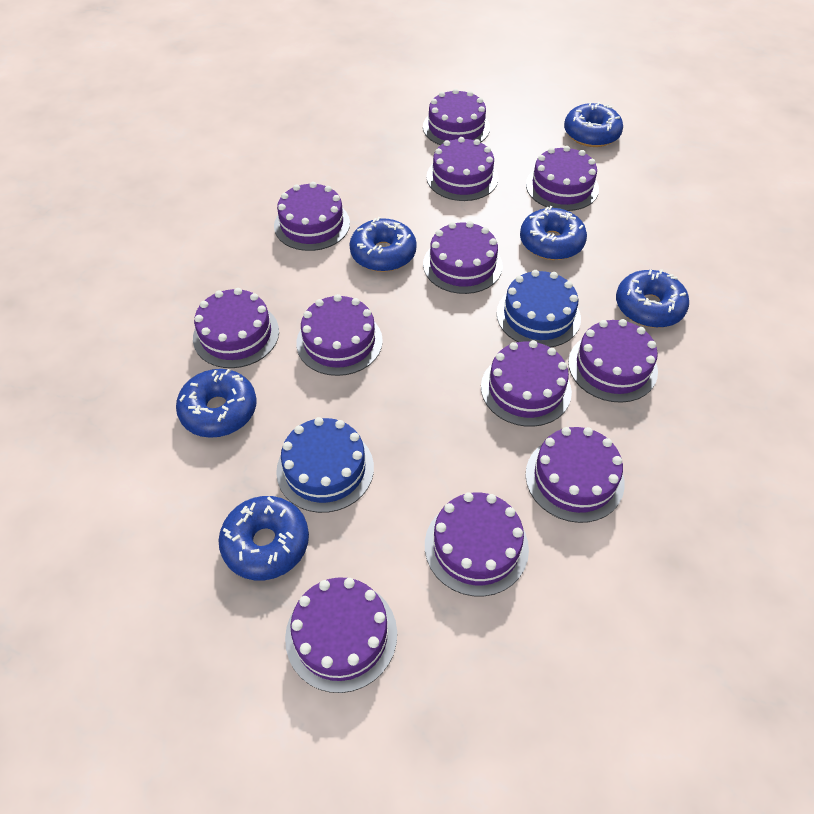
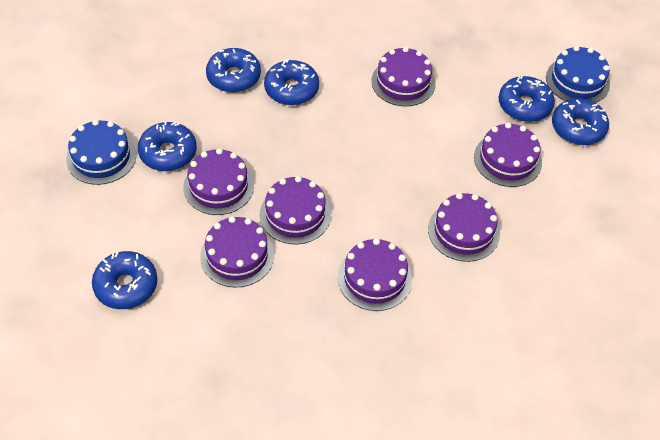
purple cake: 12 -> 7

